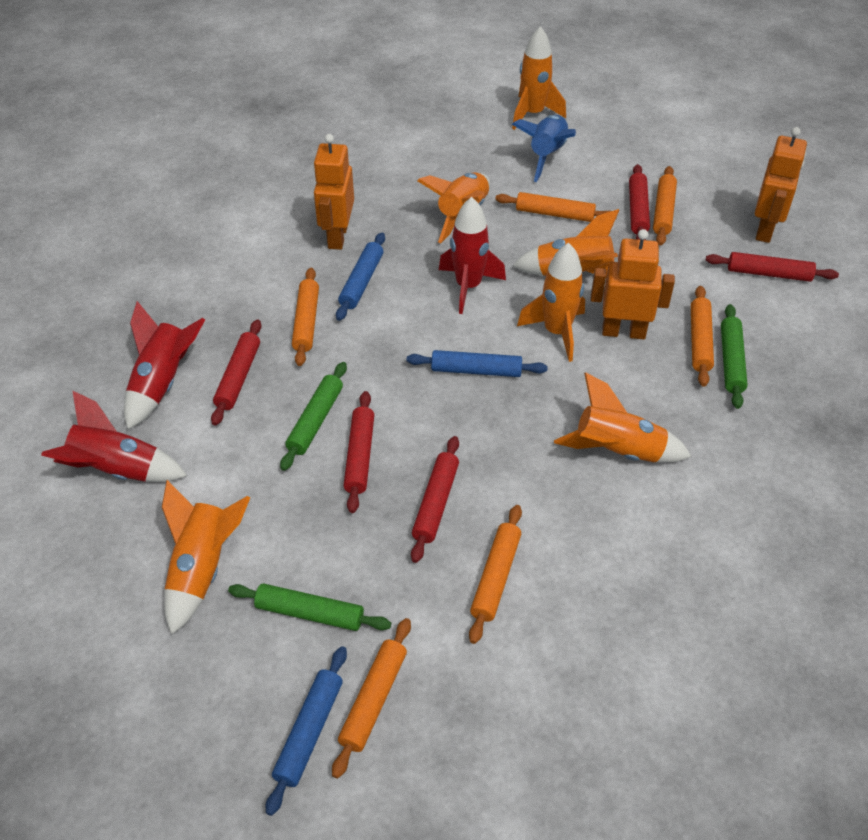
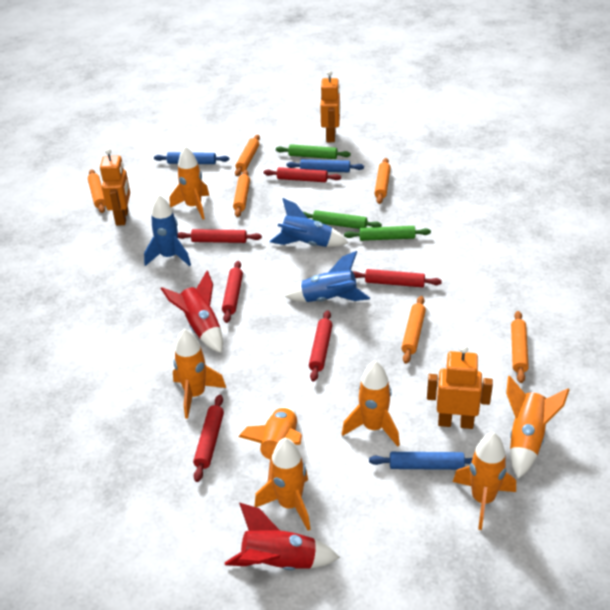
blue rocket: 1 -> 3
orange rocket: 6 -> 7
red rocket: 3 -> 2
red rolling pin: 5 -> 6

